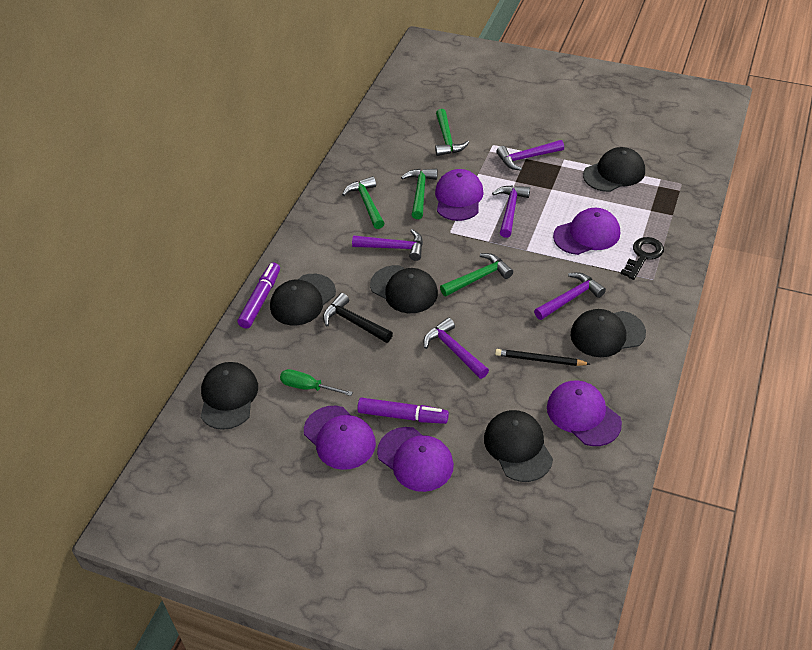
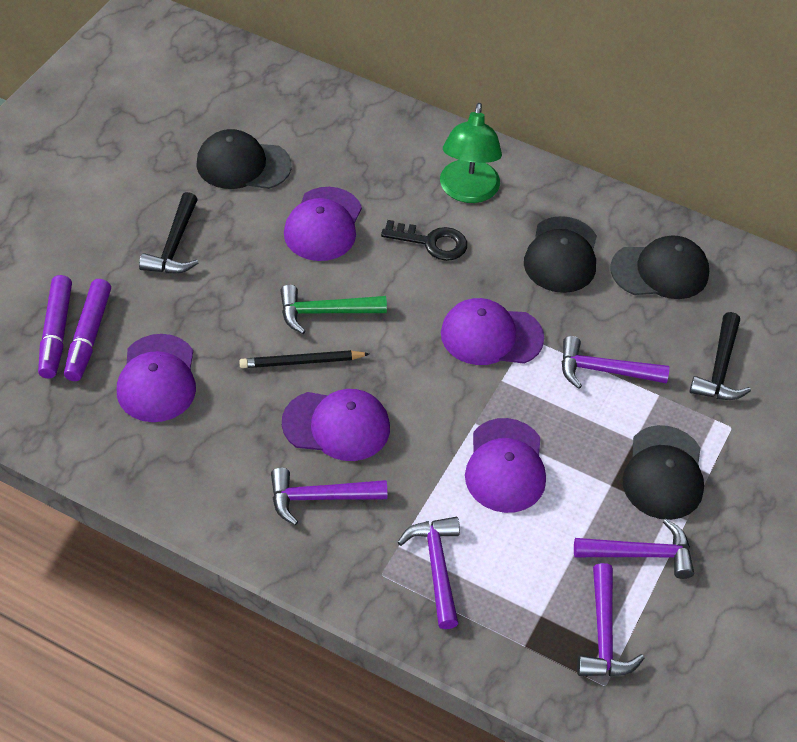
black cap: 6 -> 4
black hammer: 1 -> 2
green hammer: 4 -> 1
green lamp: 0 -> 1
green screwdriver: 1 -> 0

